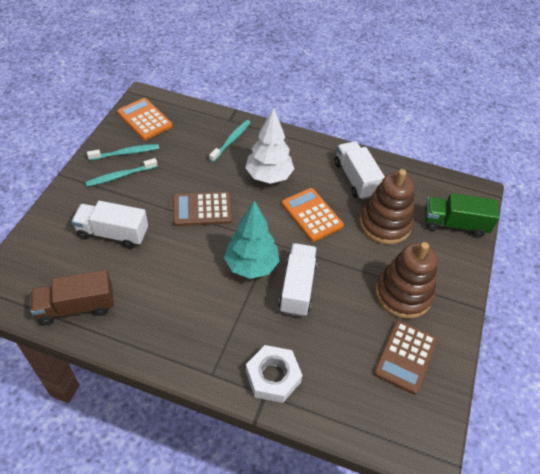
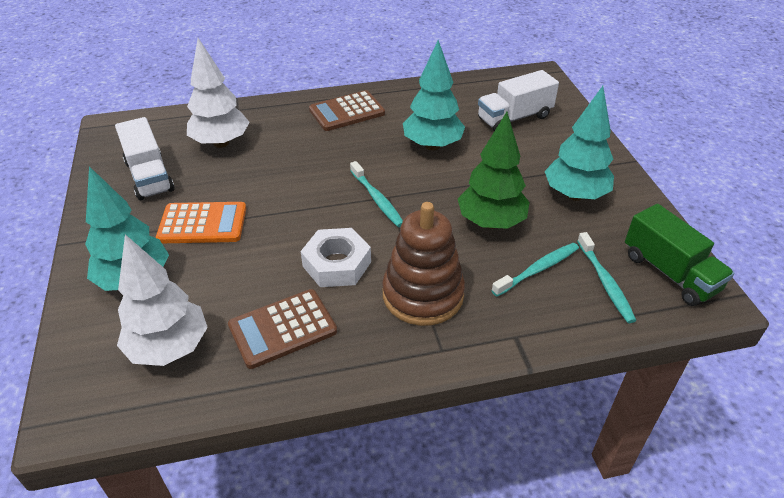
brown stacking toy: 2 -> 1
brown truck: 1 -> 0
green tree: 0 -> 1
orange calculator: 2 -> 1
turquoise tree: 1 -> 3
white tree: 1 -> 2
white truck: 3 -> 2

